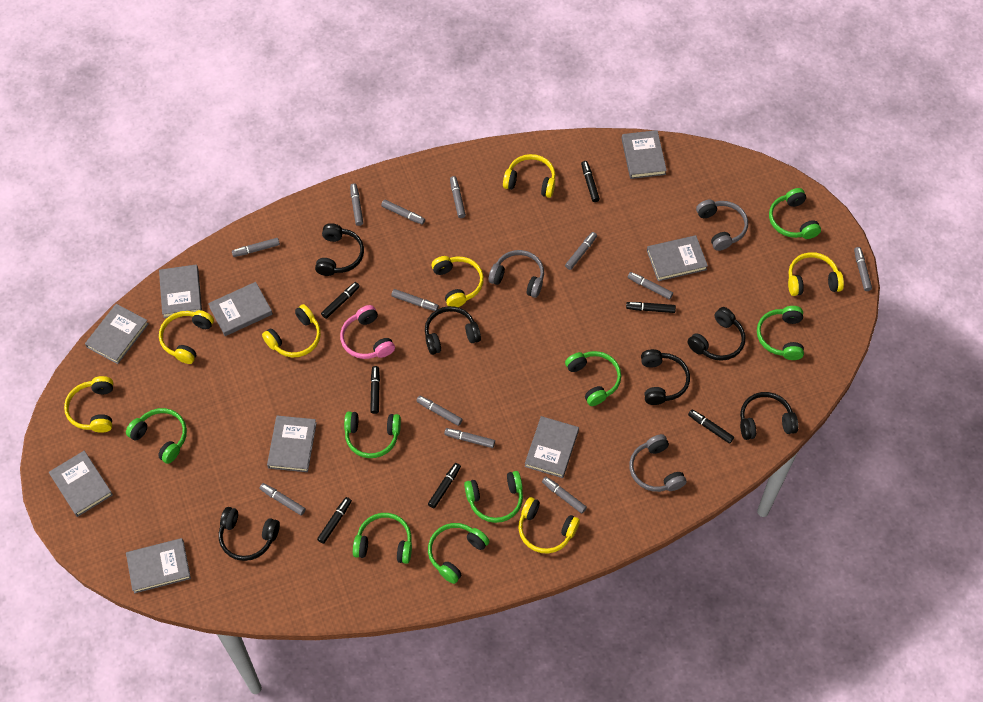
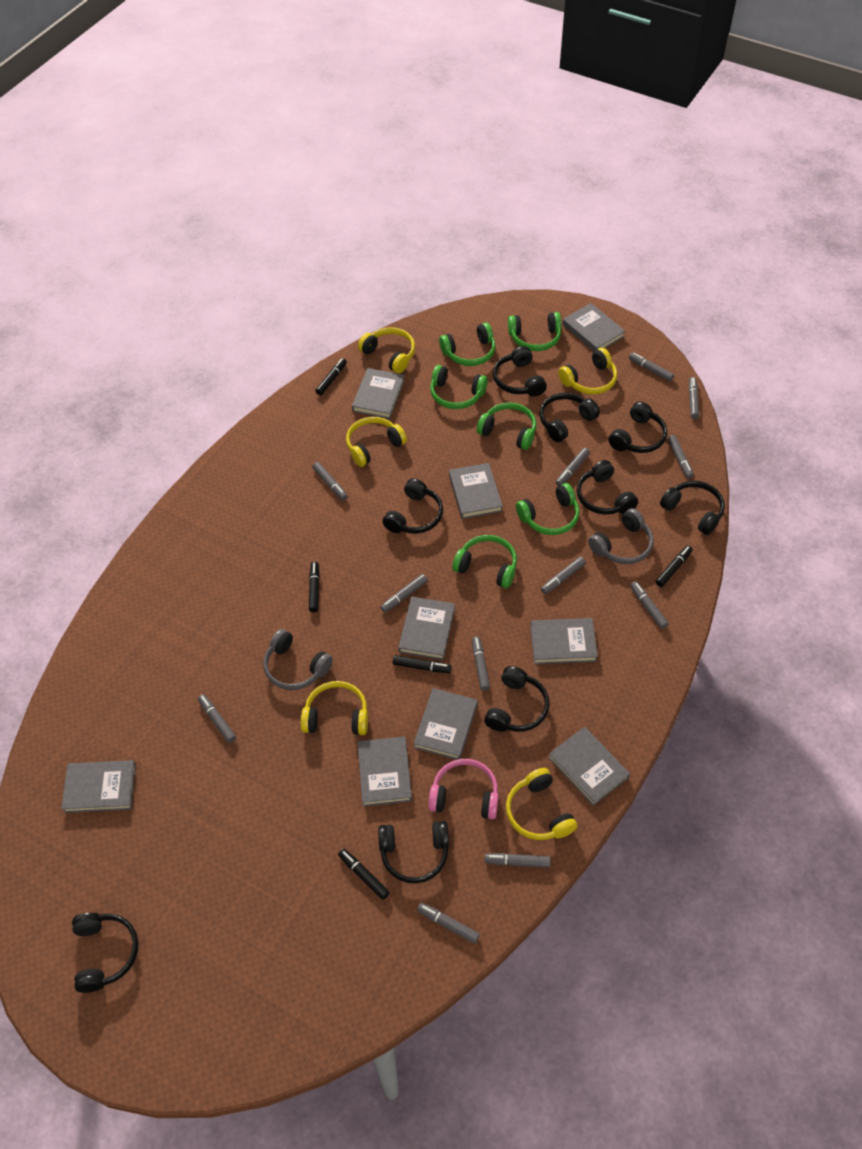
black headphones: 6 -> 9
black marker: 7 -> 5
green headphones: 8 -> 6
grey headphones: 3 -> 2
yellow headphones: 7 -> 5

